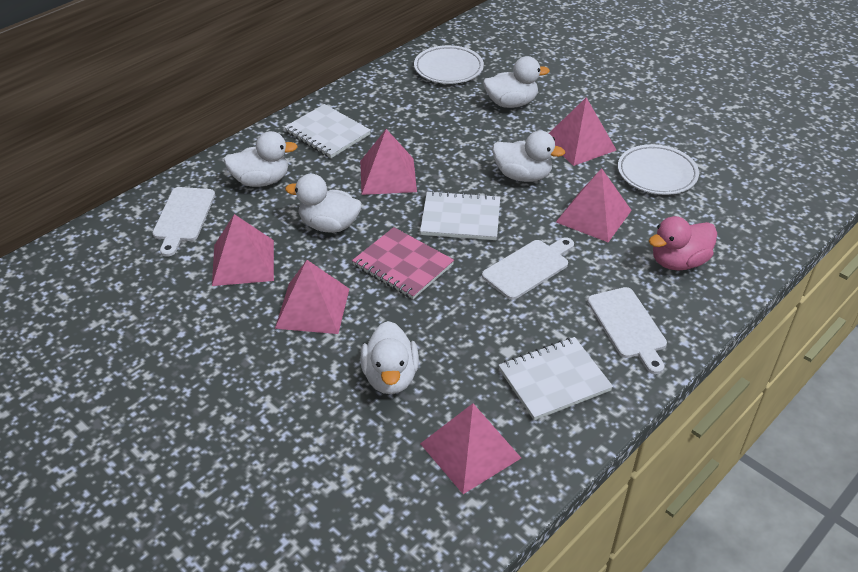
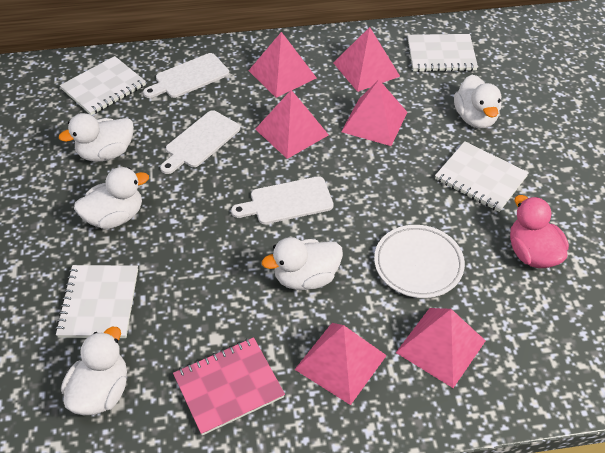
white notebook: 3 -> 4
white plate: 2 -> 1

